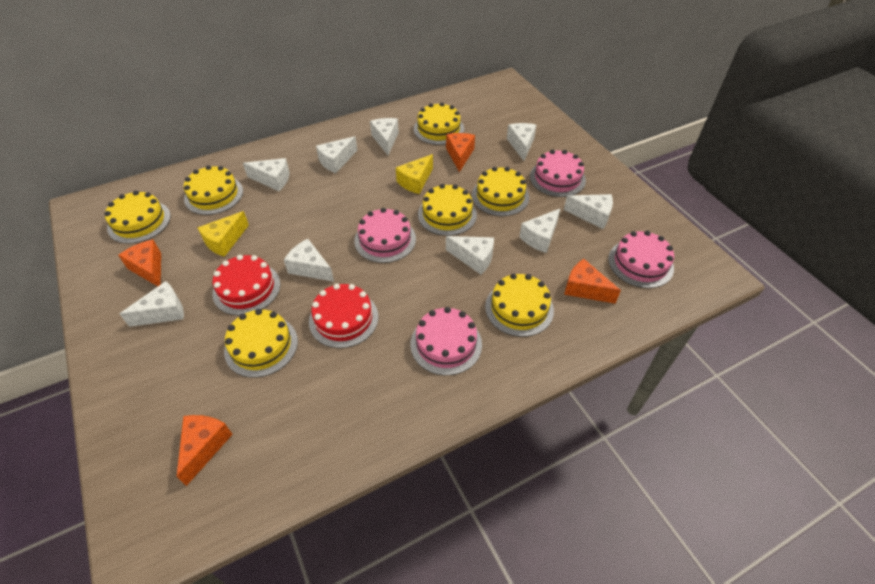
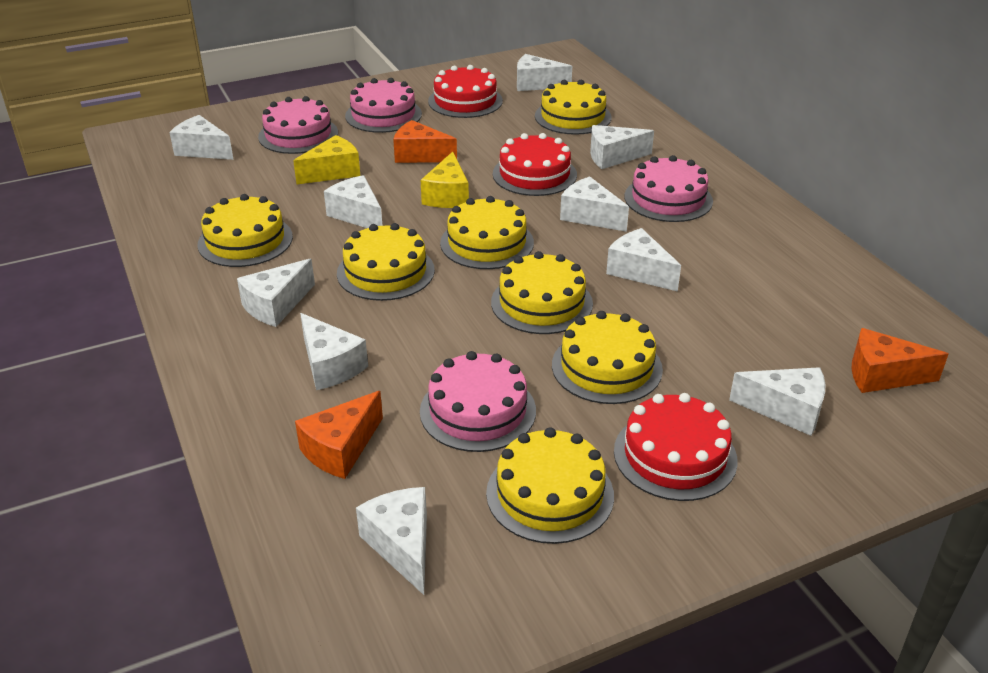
orange cheese: 4 -> 3
red cake: 2 -> 3
white cheese: 9 -> 10

